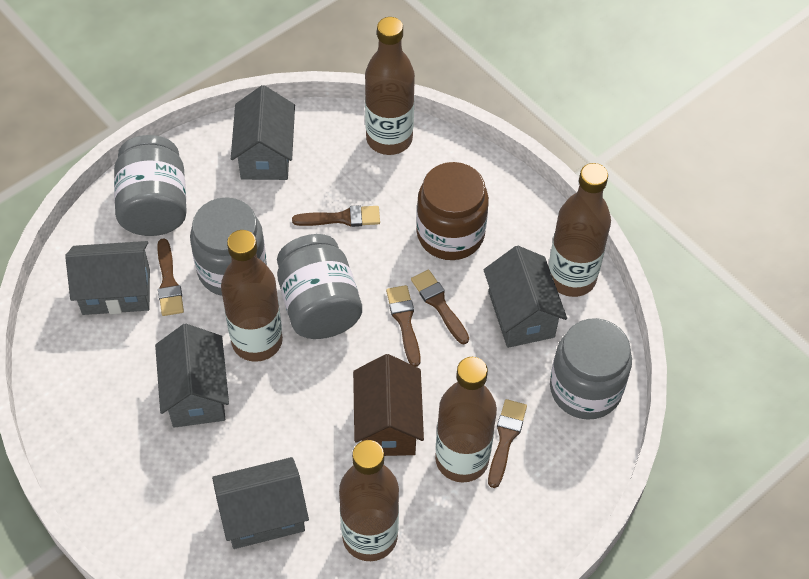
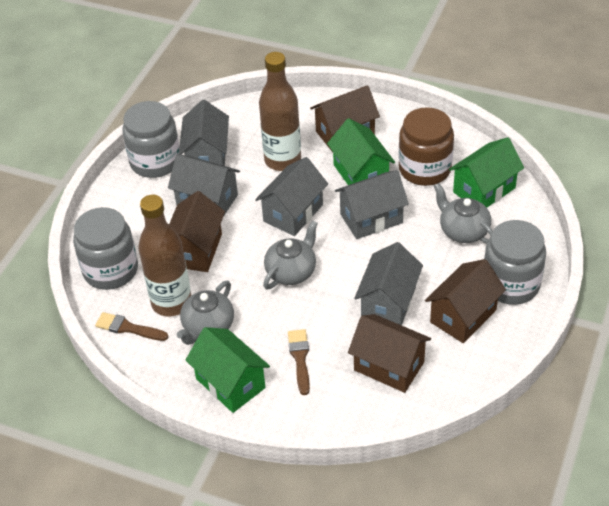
brown bottle: 5 -> 2
brown brush: 5 -> 2
brown house: 1 -> 4
green house: 0 -> 3
grey jar: 4 -> 3
grey teapot: 0 -> 3

